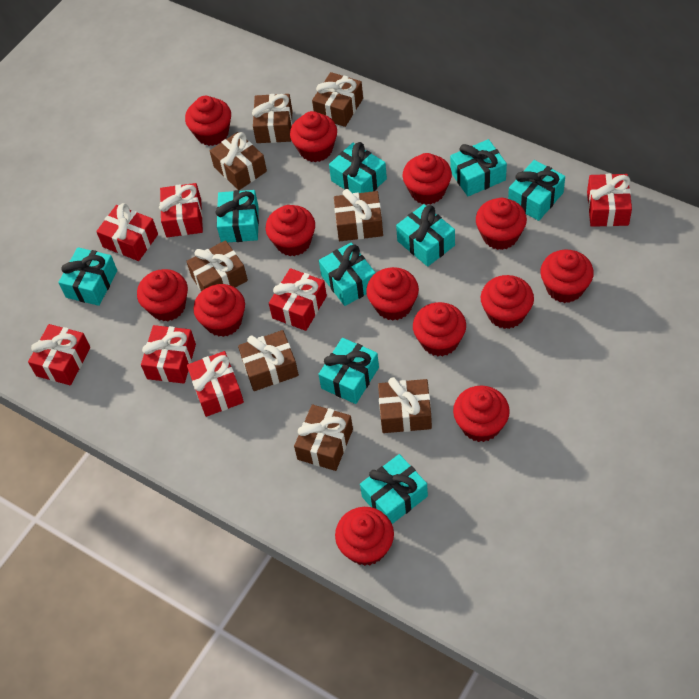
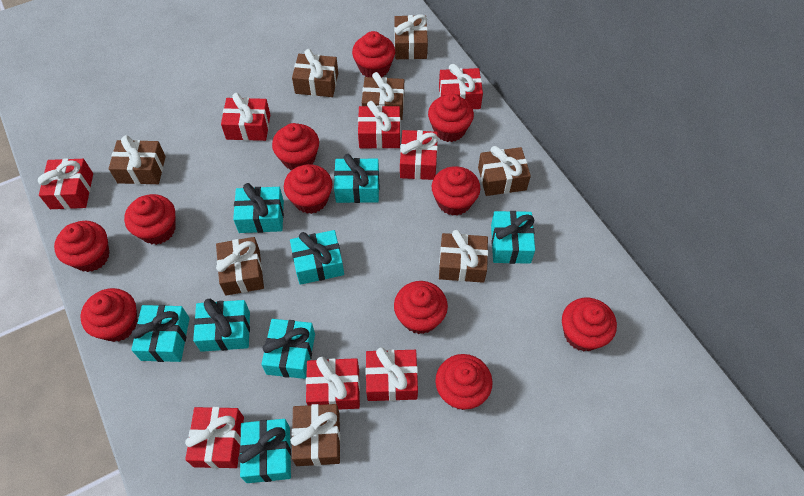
red cupcake: 13 -> 11
red gift: 7 -> 8
turquoise gift: 9 -> 8

